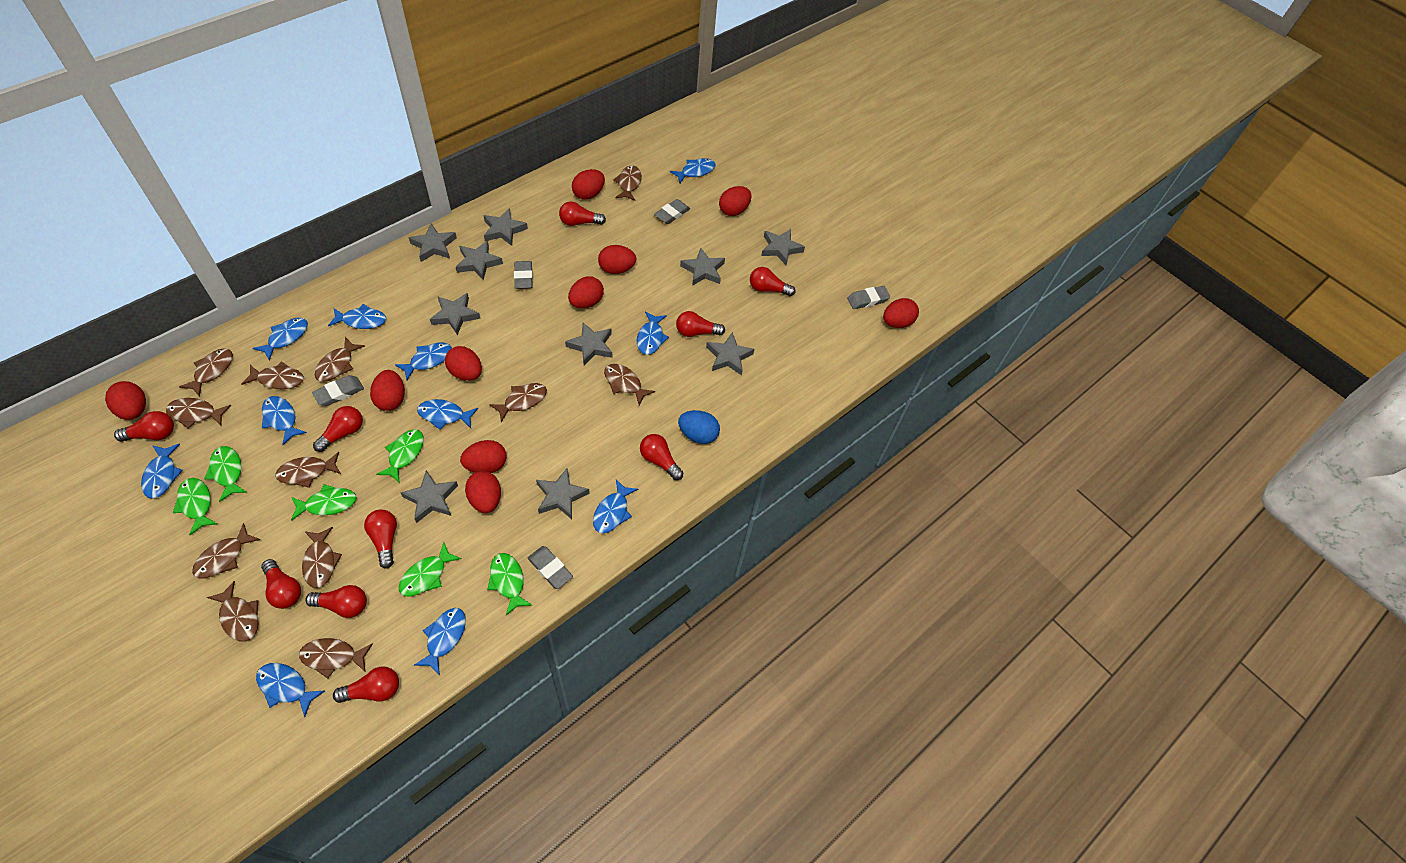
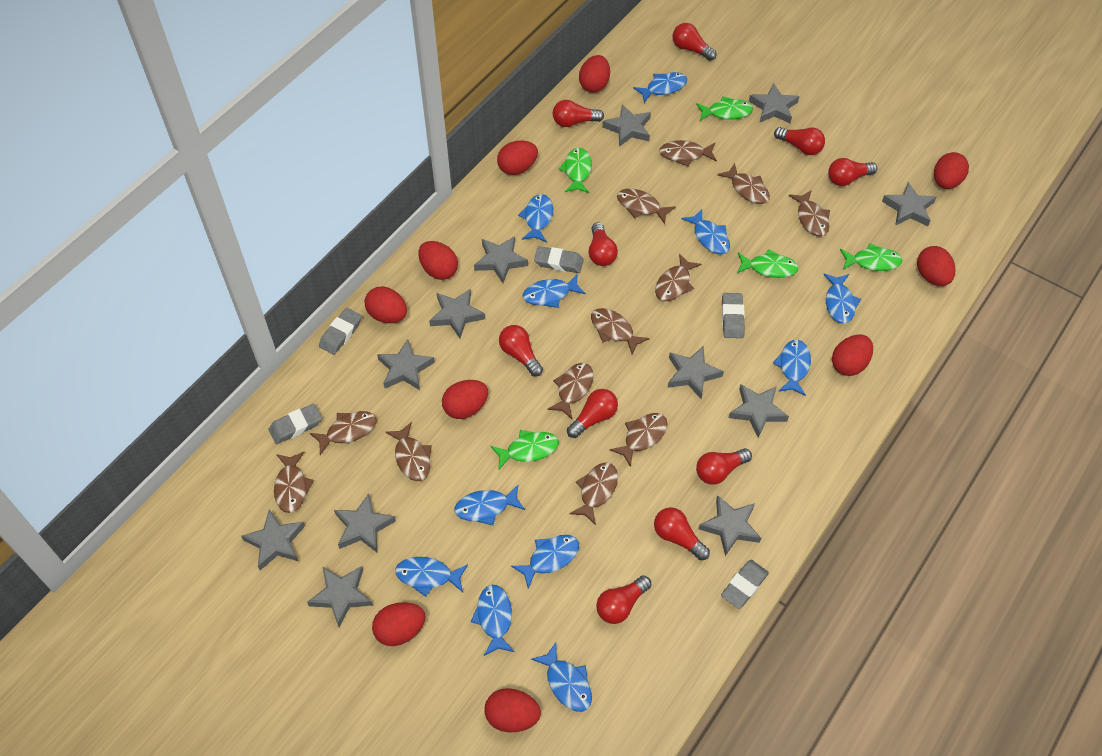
blue egg: 1 -> 0
green fish: 6 -> 5
grey star: 10 -> 12

